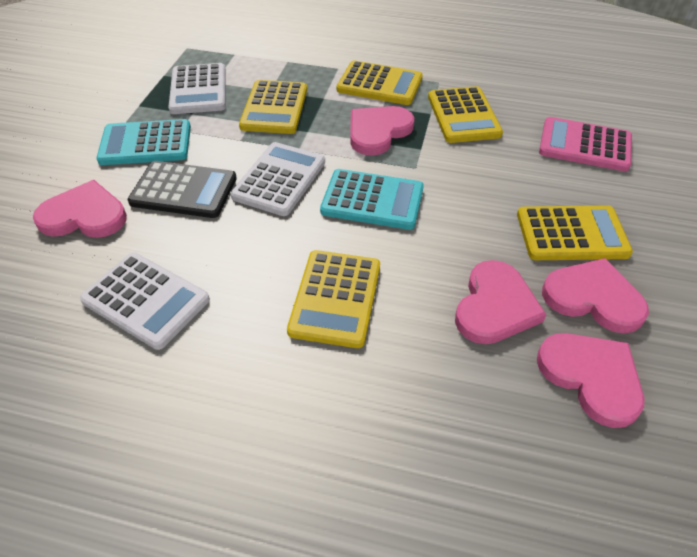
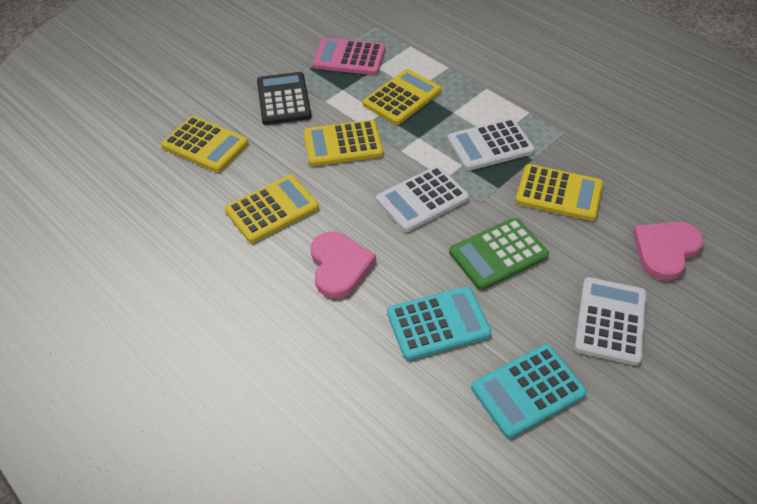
green calculator: 0 -> 1
pink heart: 5 -> 2

